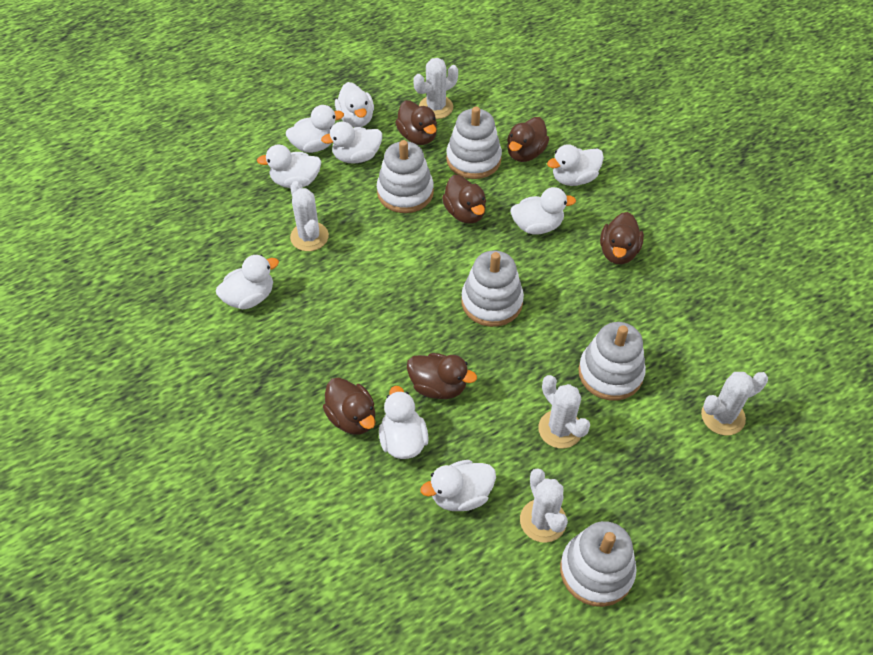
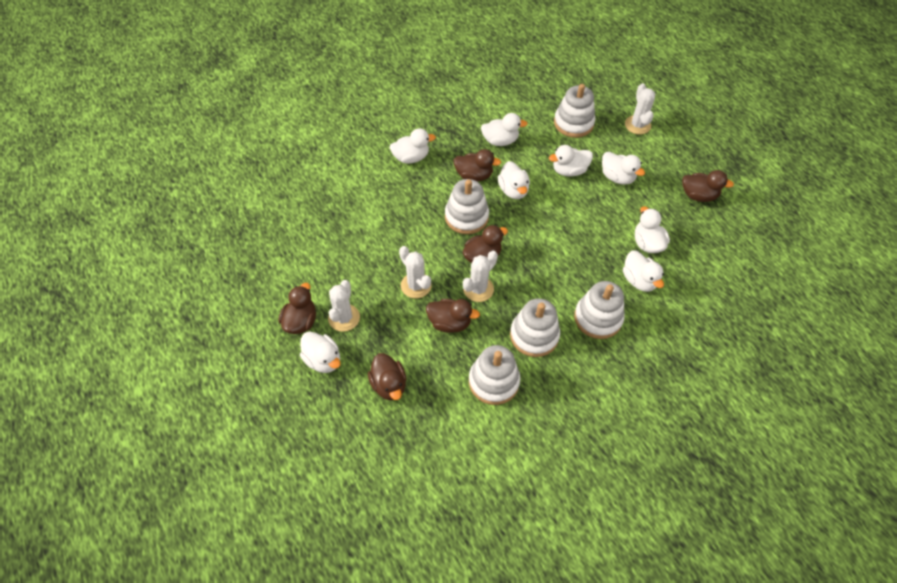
white cactus: 5 -> 4
white duck: 9 -> 8

